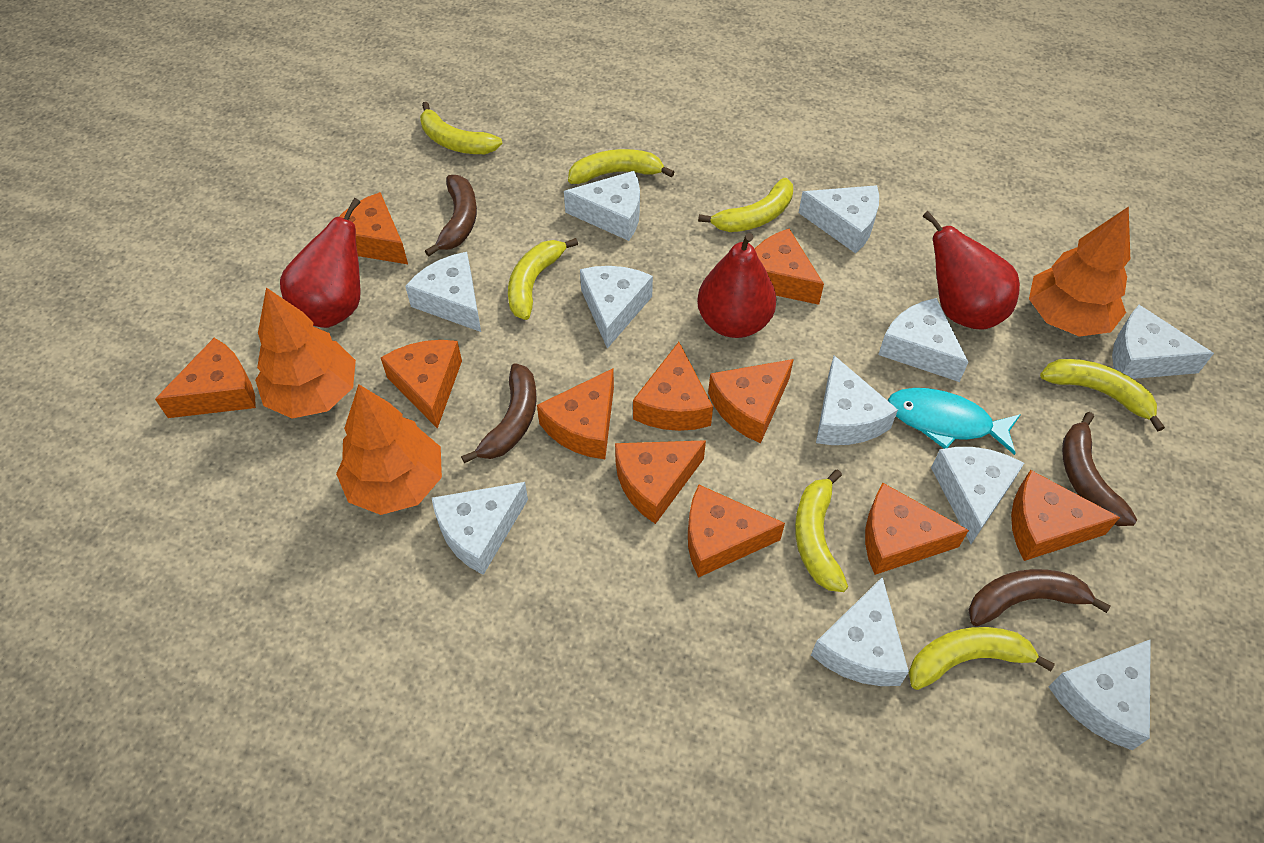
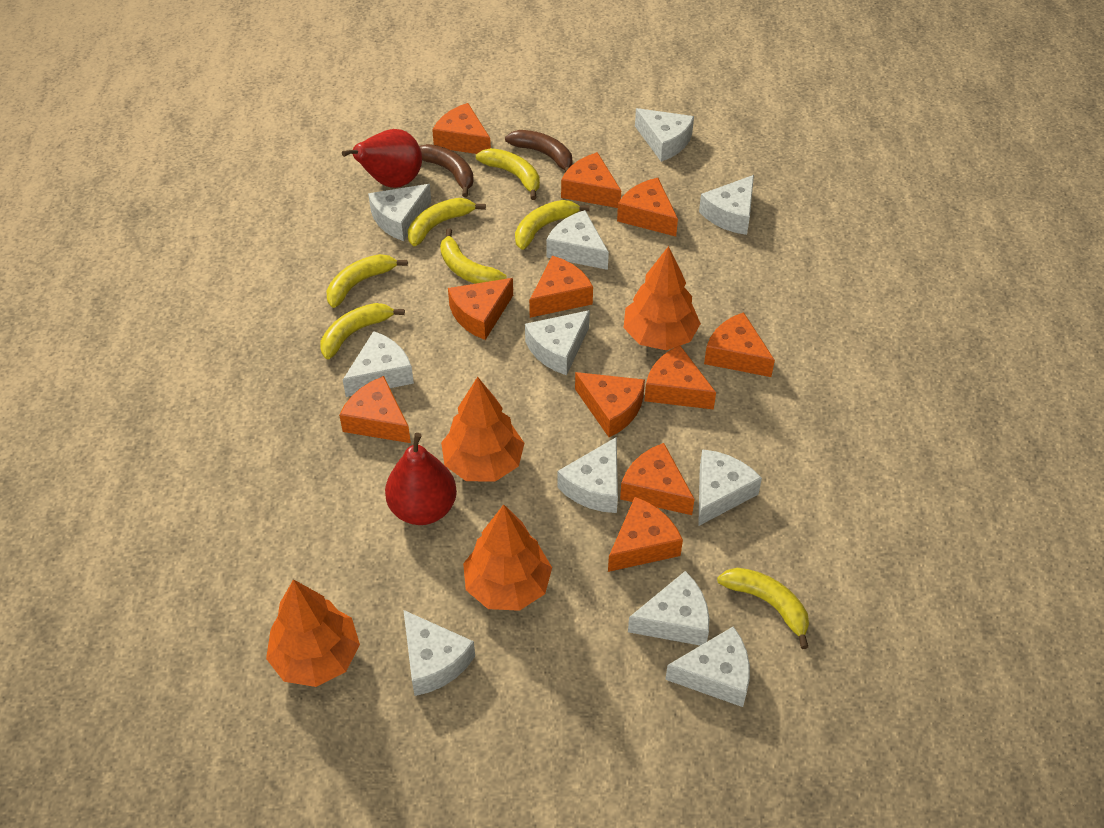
brown banana: 4 -> 2
orange tree: 3 -> 4
red pear: 3 -> 2
turquoise fish: 1 -> 0

